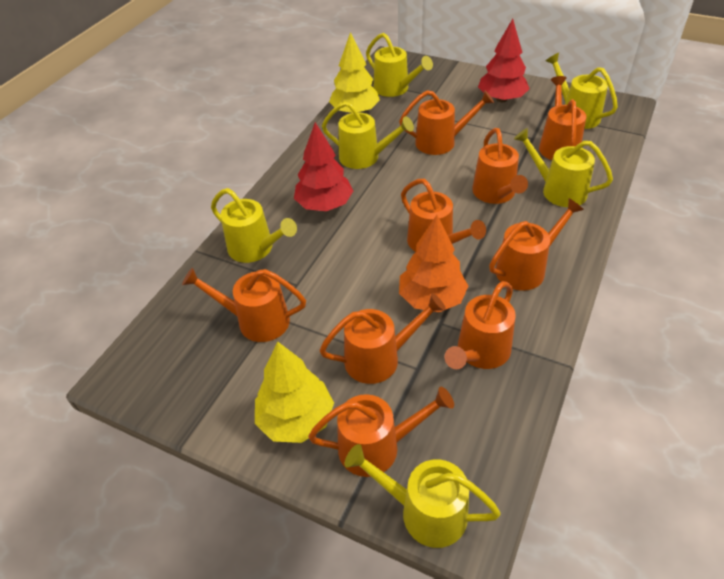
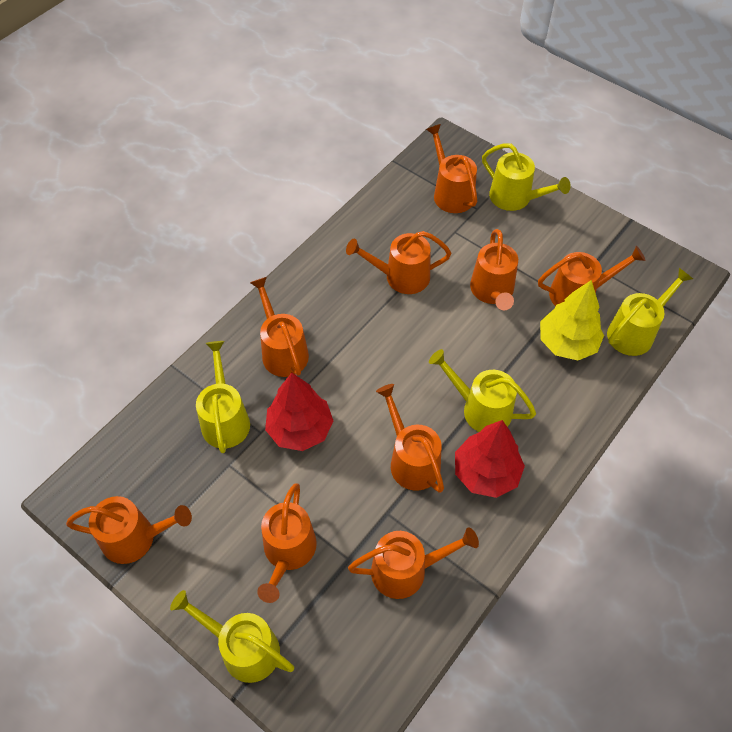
orange tree: 1 -> 0
yellow tree: 2 -> 1
yellow watering can: 6 -> 5

